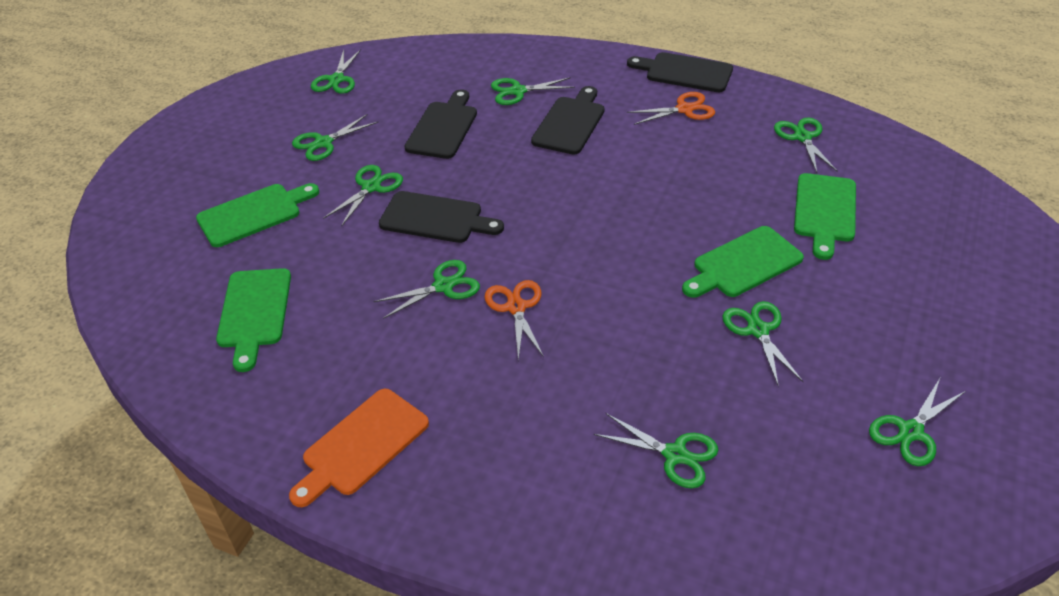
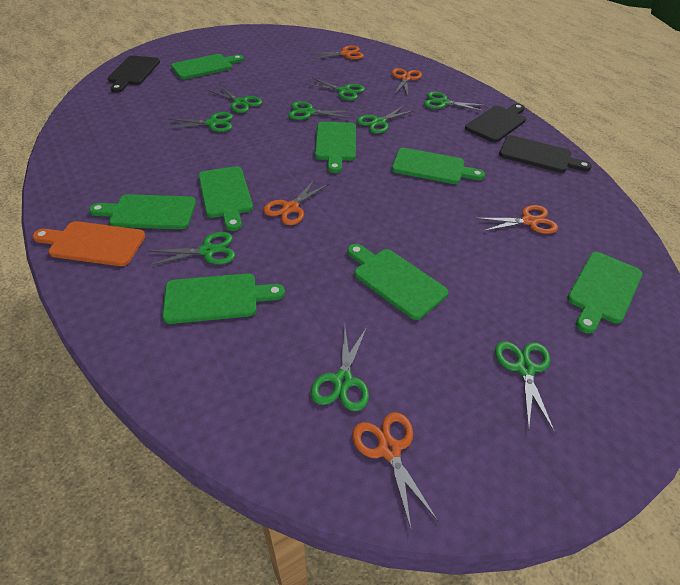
black cutting board: 4 -> 3
green cutting board: 4 -> 8
orange scissors: 2 -> 5

